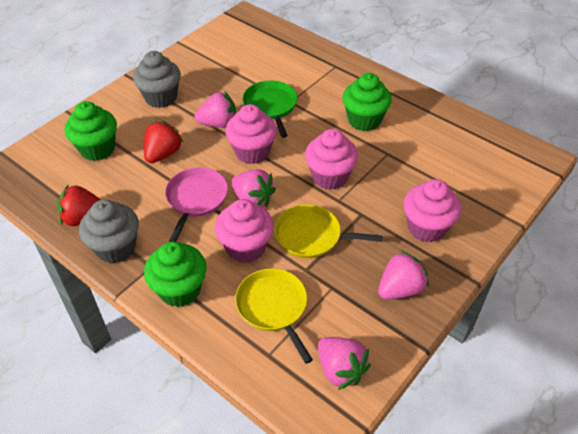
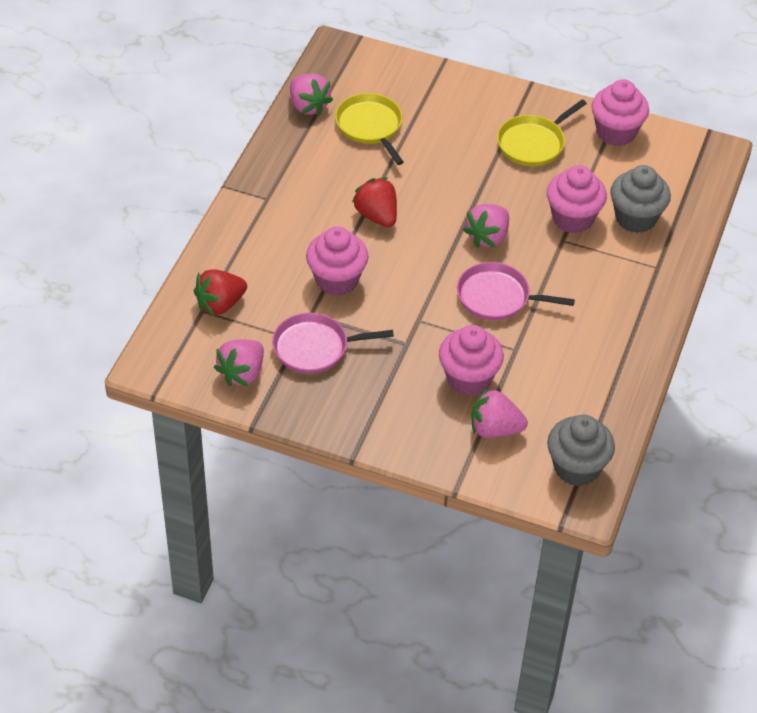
green cupcake: 3 -> 0
green pan: 1 -> 0
pink pan: 1 -> 2

